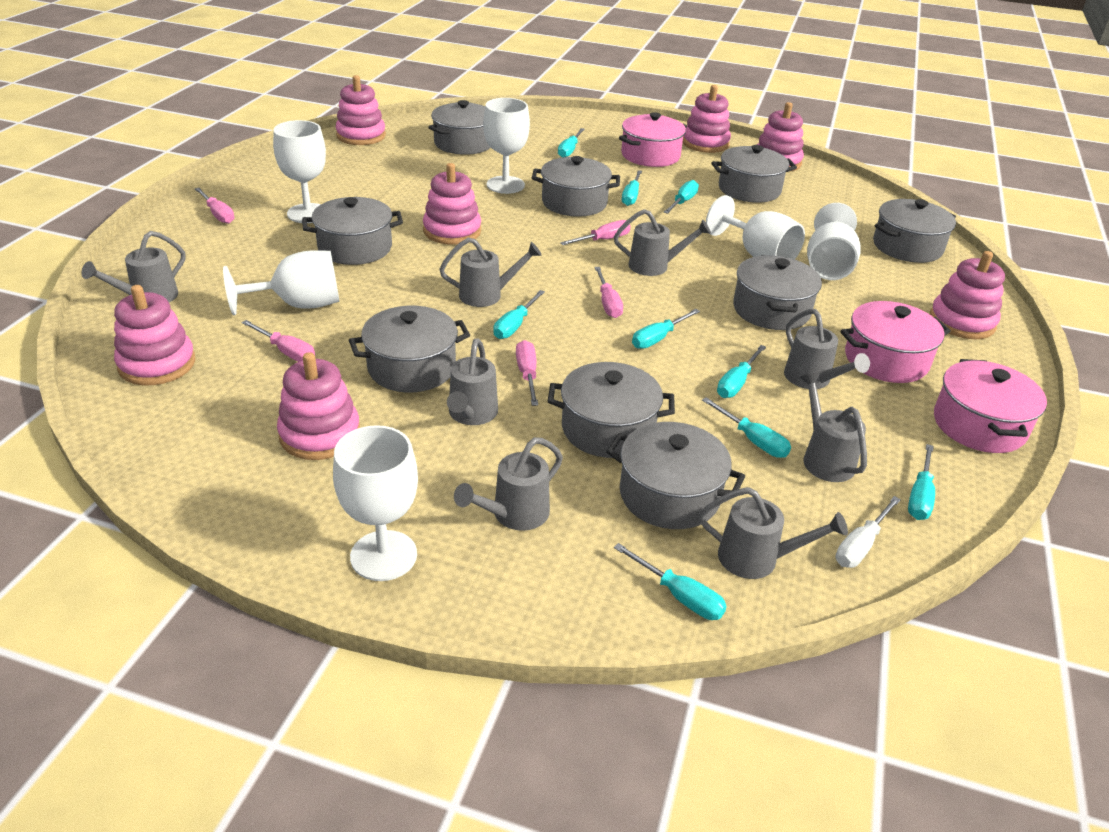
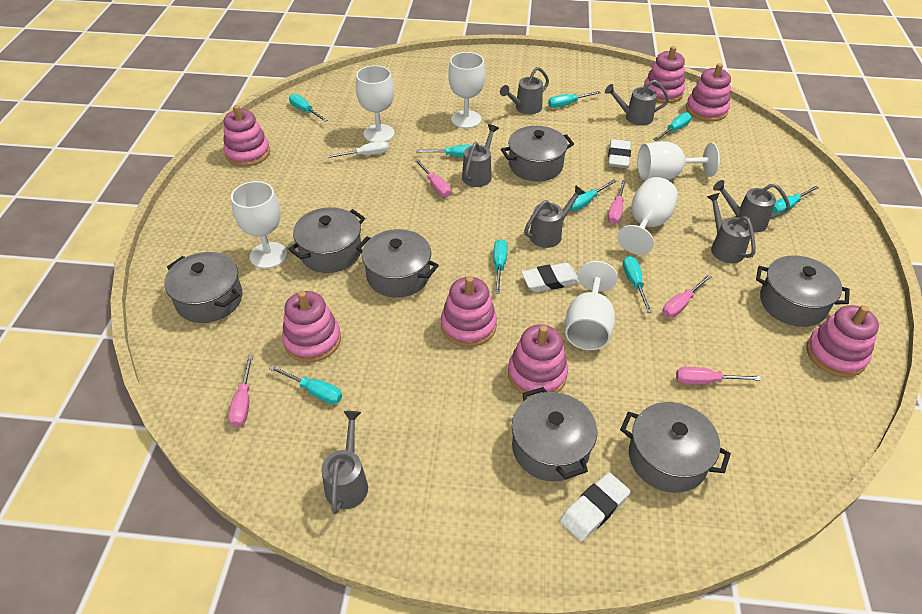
grey pot: 9 -> 7
grey watering can: 8 -> 7
pink pot: 3 -> 0
white eraser: 0 -> 3

